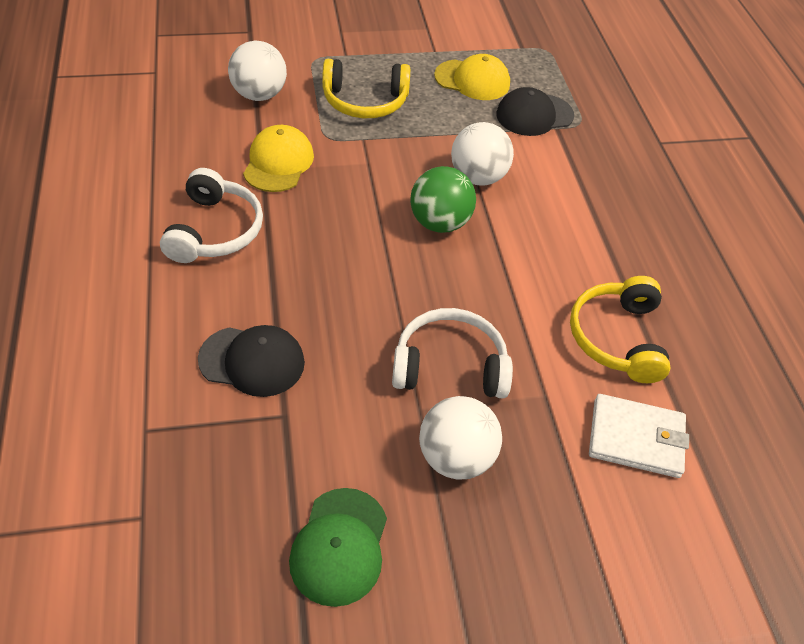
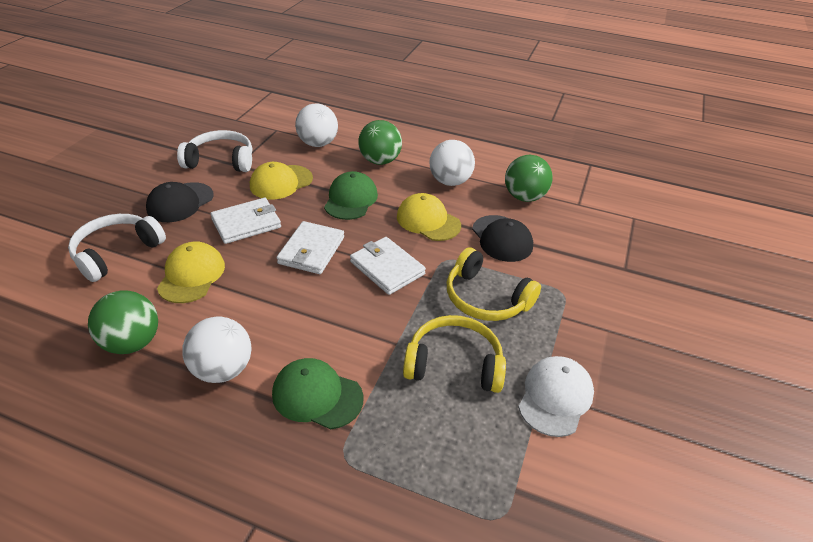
green ball: 1 -> 3
green cap: 1 -> 2
white cap: 0 -> 1
white wallet: 1 -> 3
yellow cap: 2 -> 3

